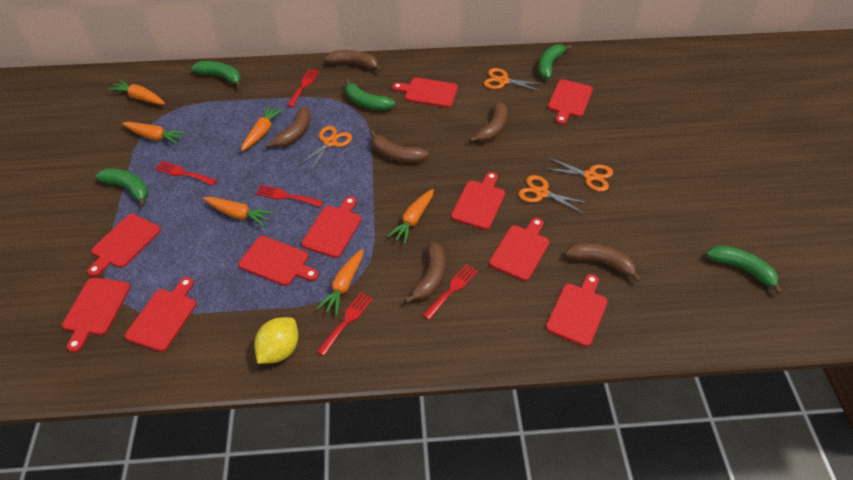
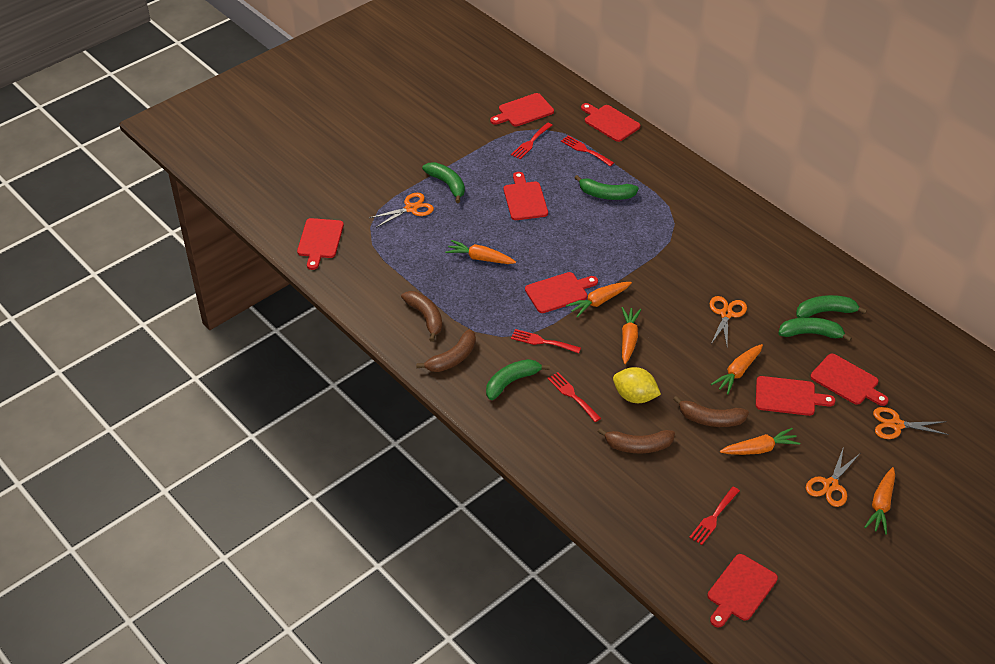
brown banana: 6 -> 4
red cutting board: 10 -> 8

